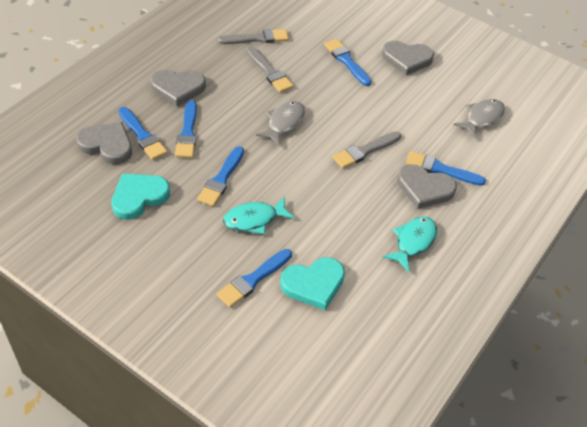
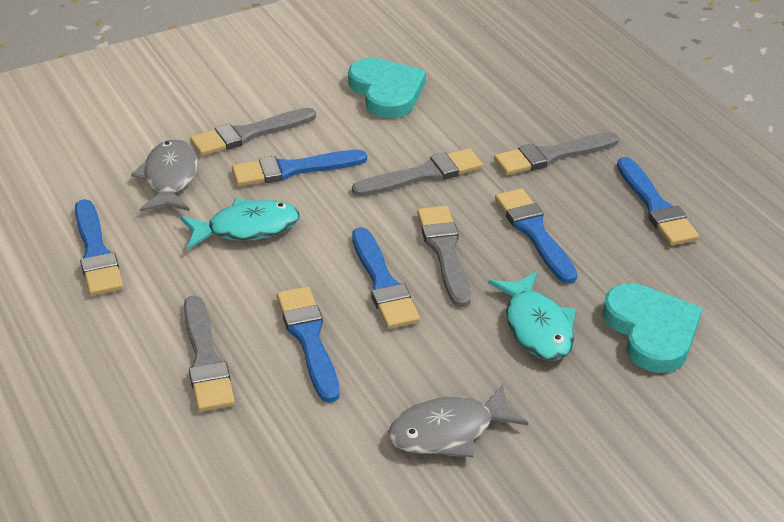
grey brush: 3 -> 5
grey heart: 4 -> 0

